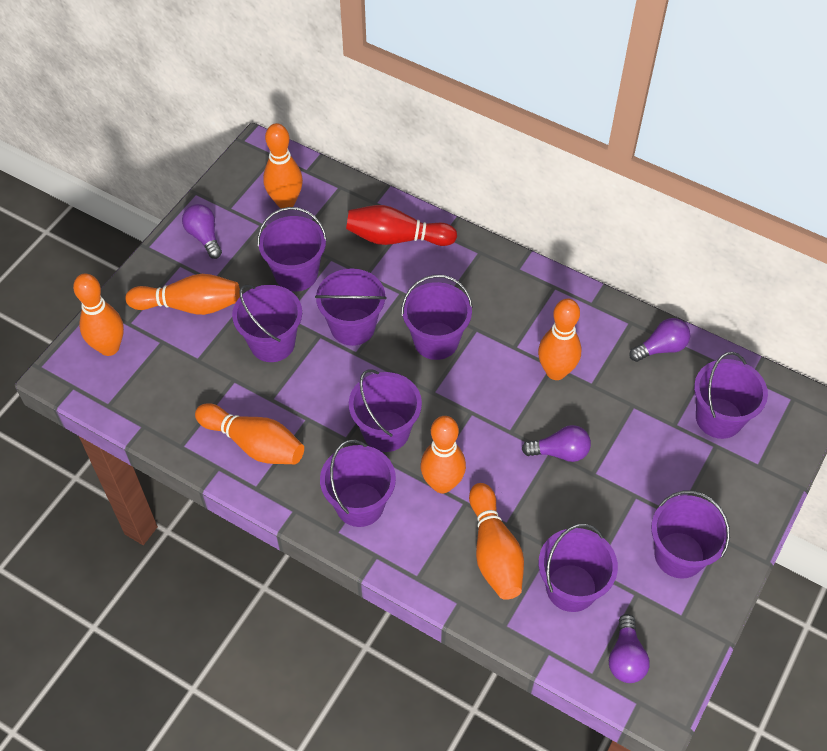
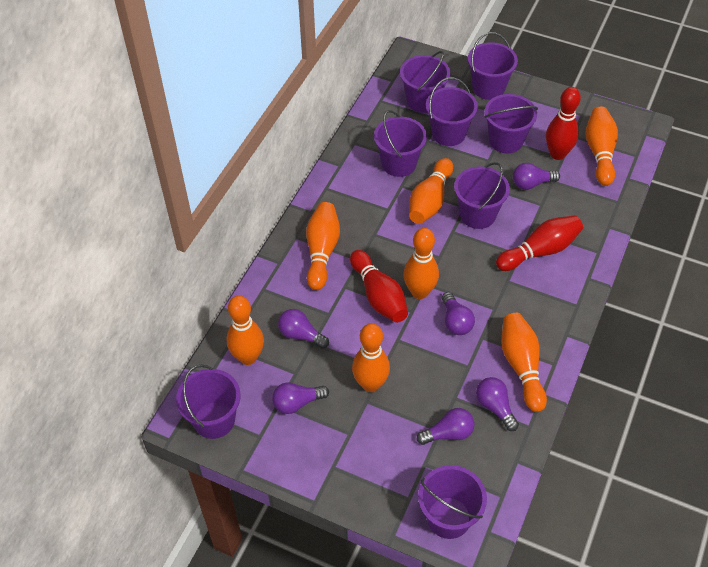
purple bucket: 9 -> 8
purple light bulb: 4 -> 6
red bowling pin: 1 -> 3

